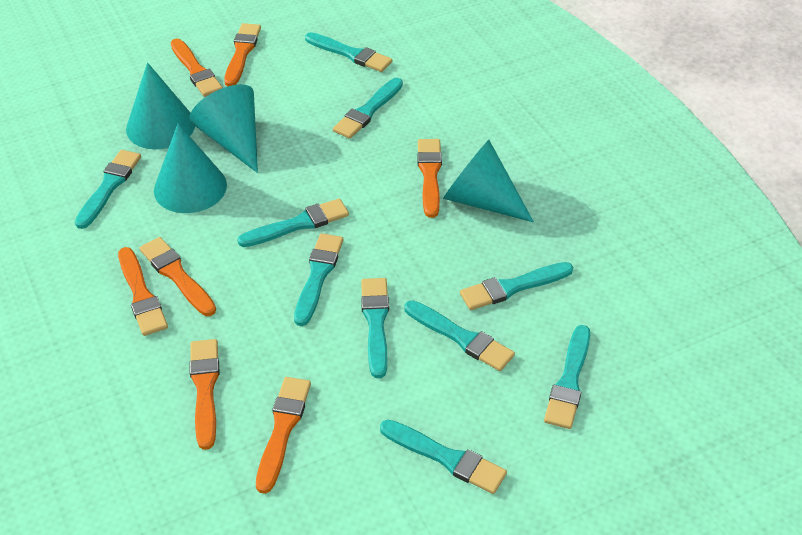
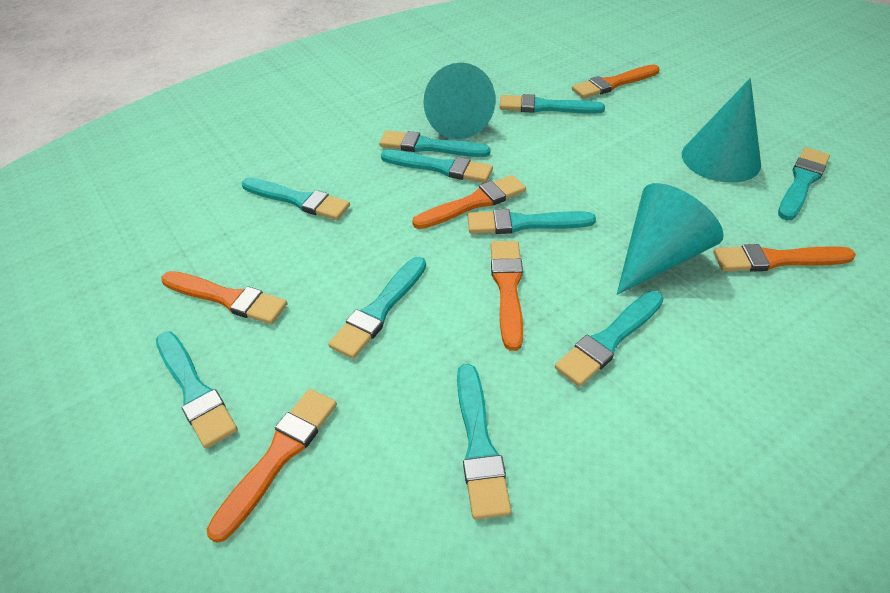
orange brush: 7 -> 6
turquoise cone: 4 -> 3

